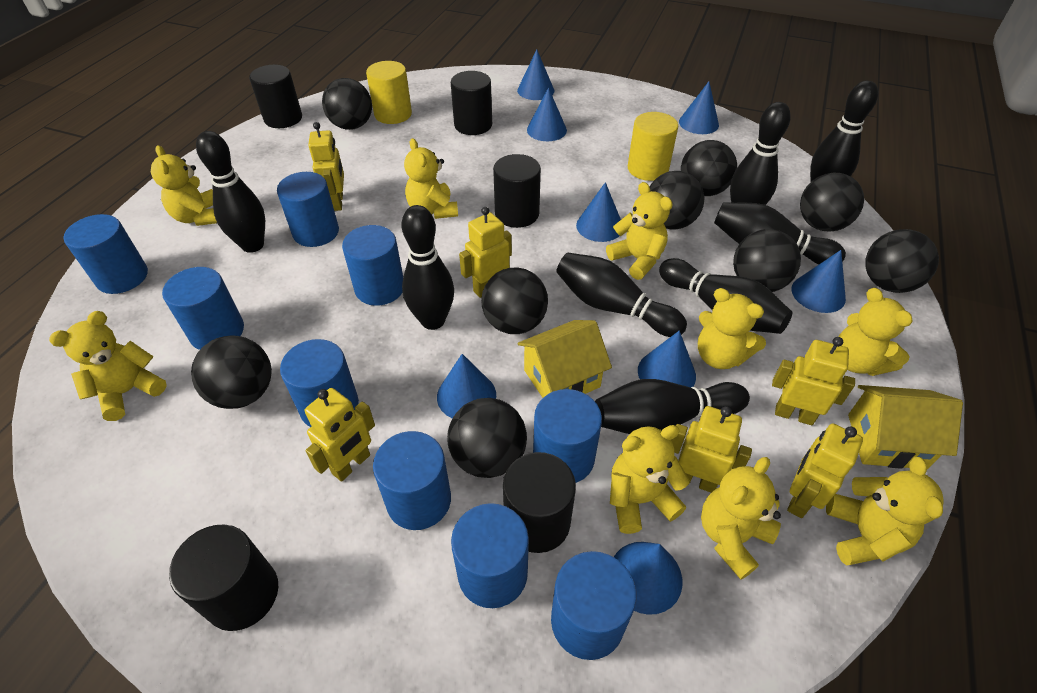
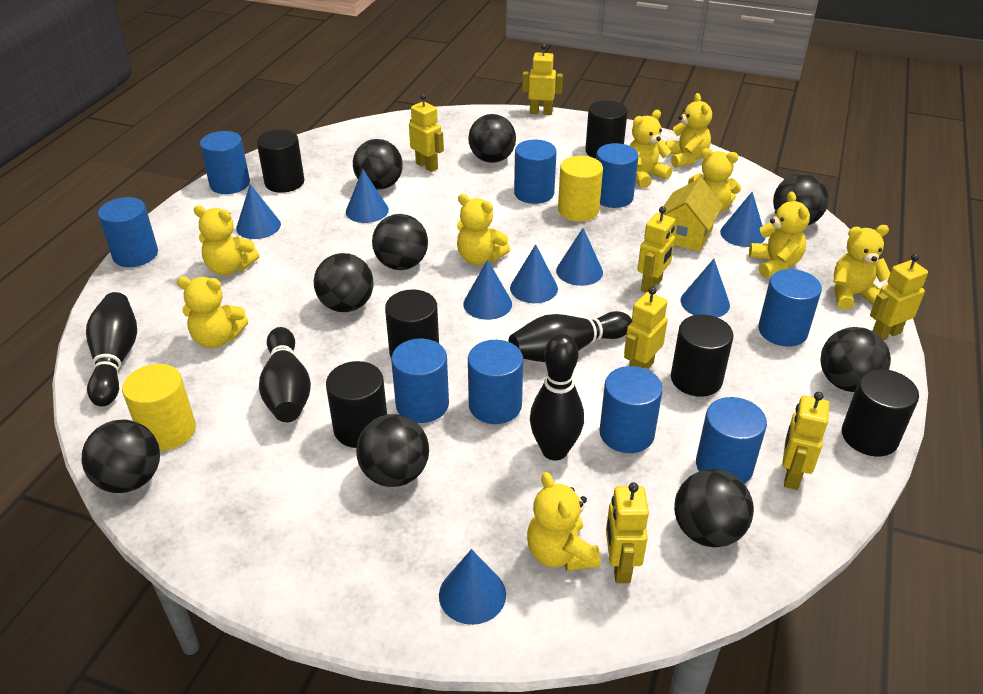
black bowling pin: 8 -> 4
black cylinder: 5 -> 6
yellow house: 2 -> 1
yellow robot: 6 -> 7

